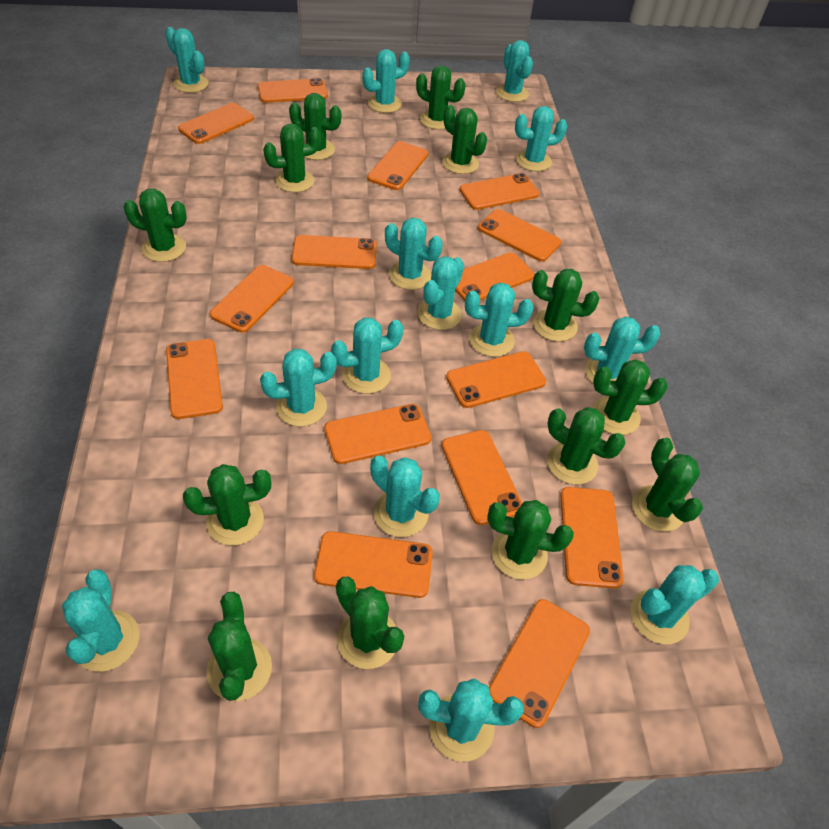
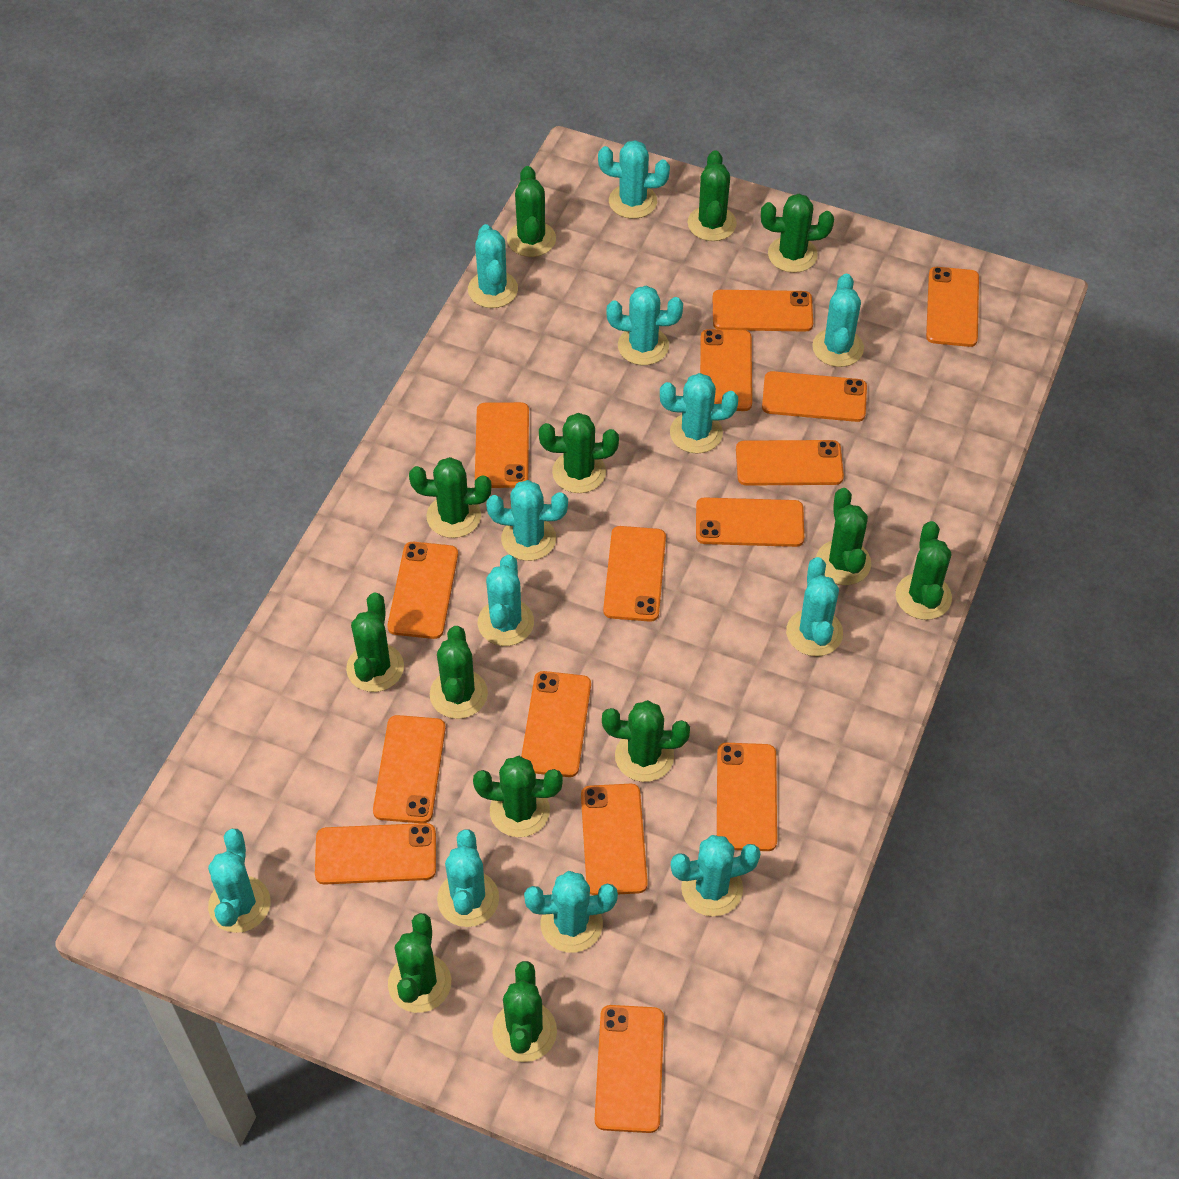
turquoise cactus: 14 -> 12

